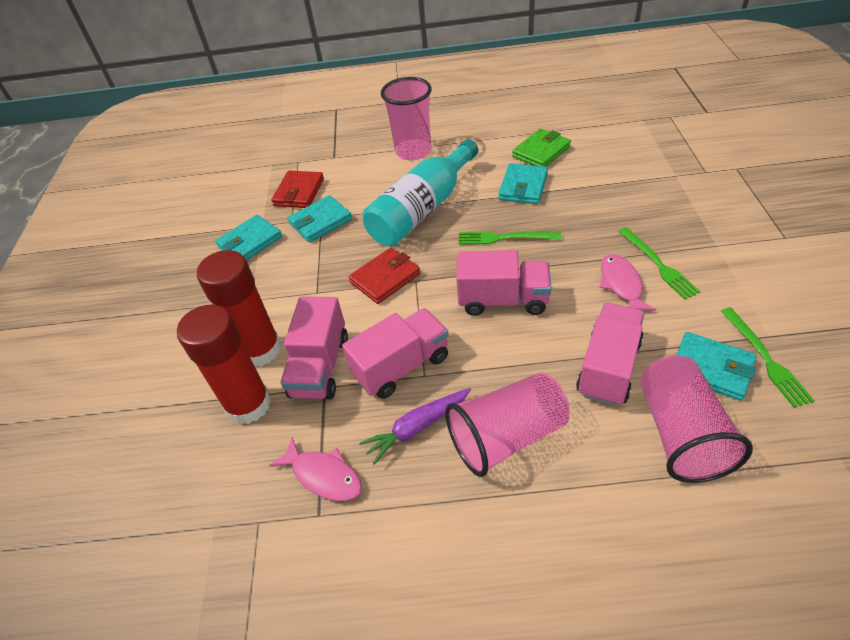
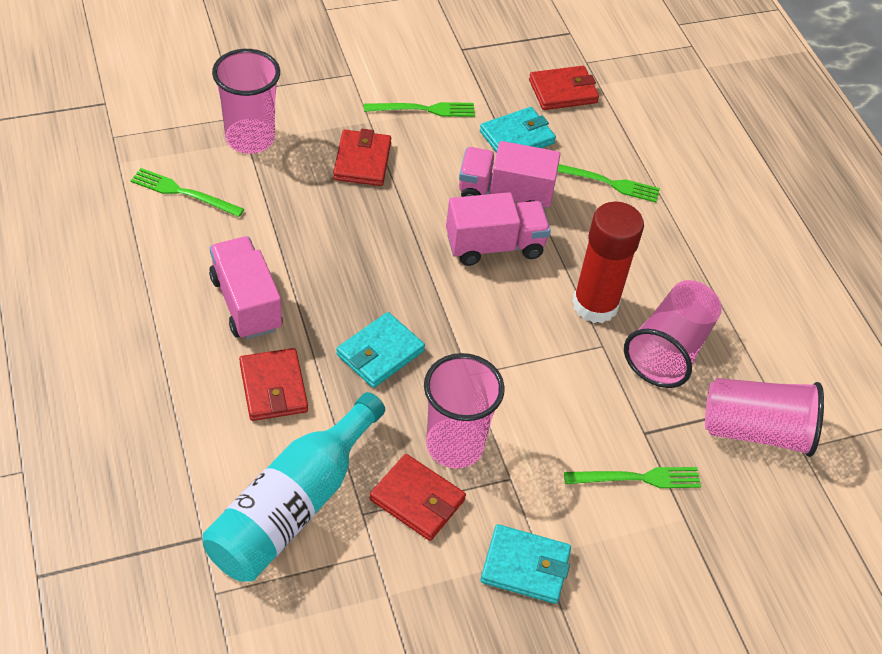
green fork: 3 -> 4
green wallet: 1 -> 0
pink cup: 3 -> 4
pink fish: 2 -> 0
pink truck: 4 -> 3
purple carrot: 1 -> 0
red glue stick: 2 -> 1
red wallet: 2 -> 4
turquoise wallet: 4 -> 3

